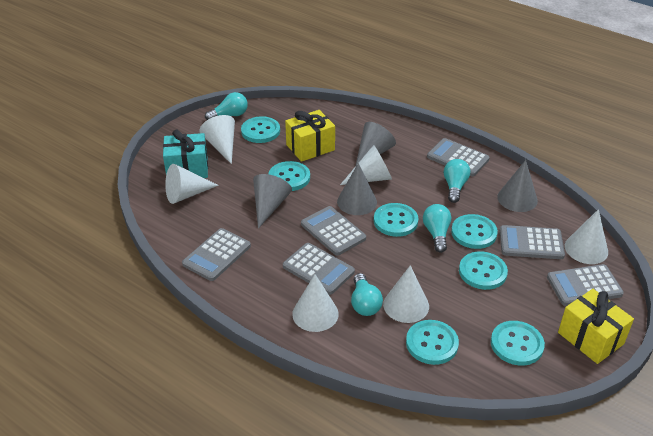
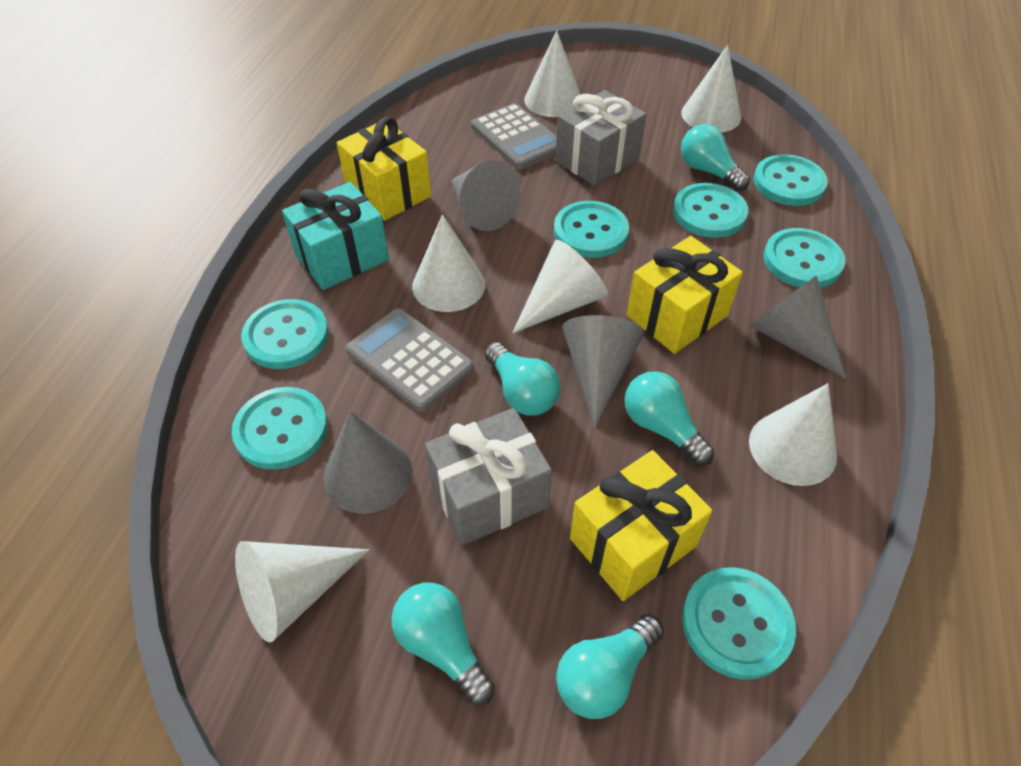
grey calculator: 6 -> 2
grey gift: 0 -> 2
turquoise light bulb: 4 -> 5
yellow gift: 2 -> 3

